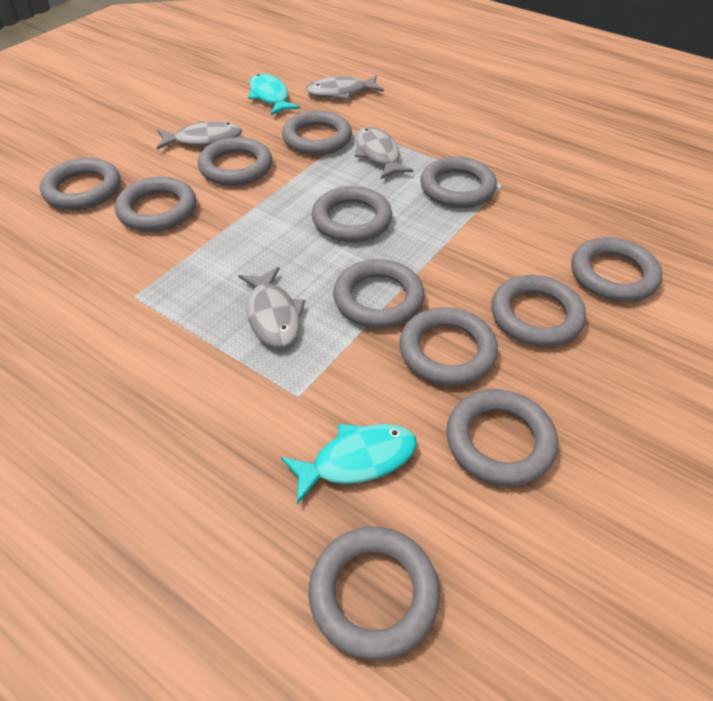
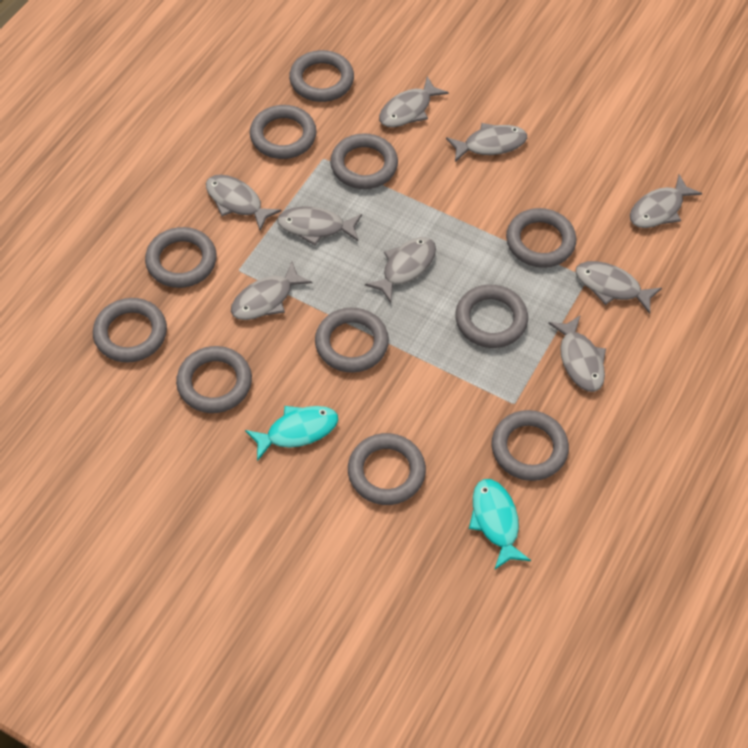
grey fish: 4 -> 9
grey ring: 12 -> 11

